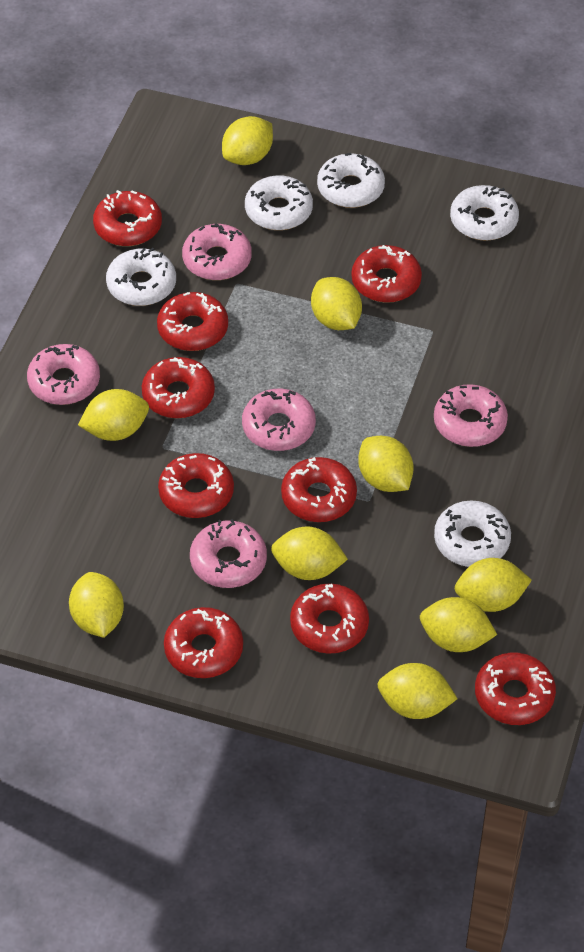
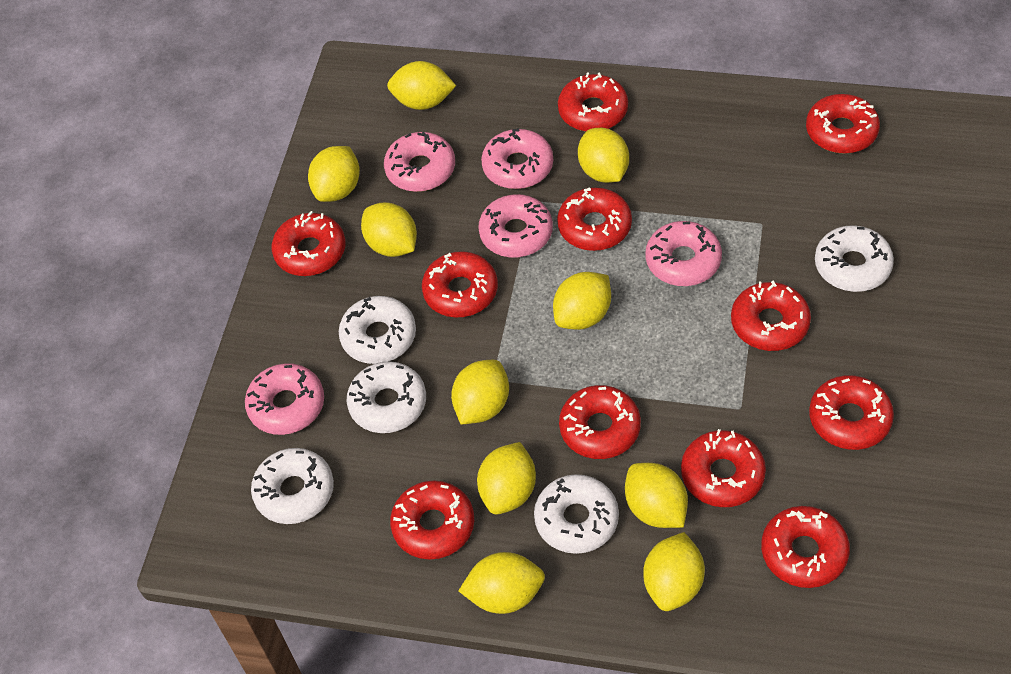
red donut: 9 -> 11
yellow lemon: 9 -> 10

